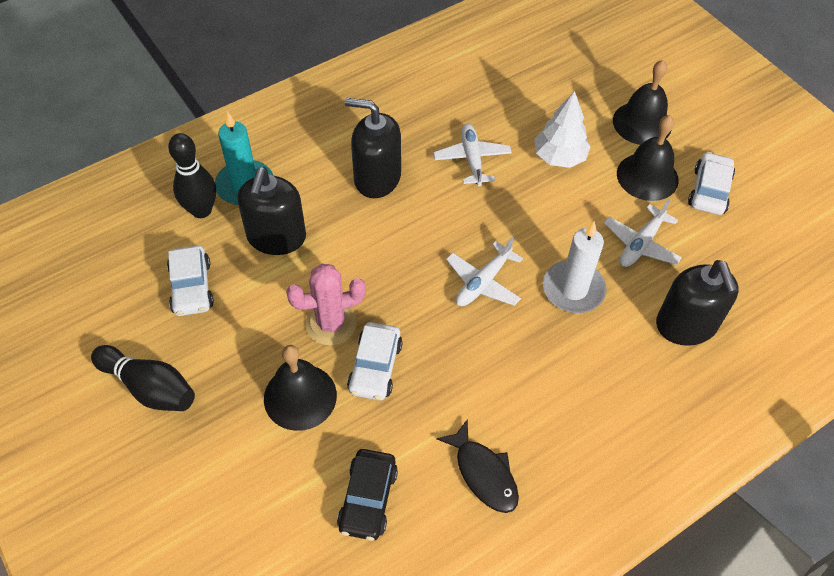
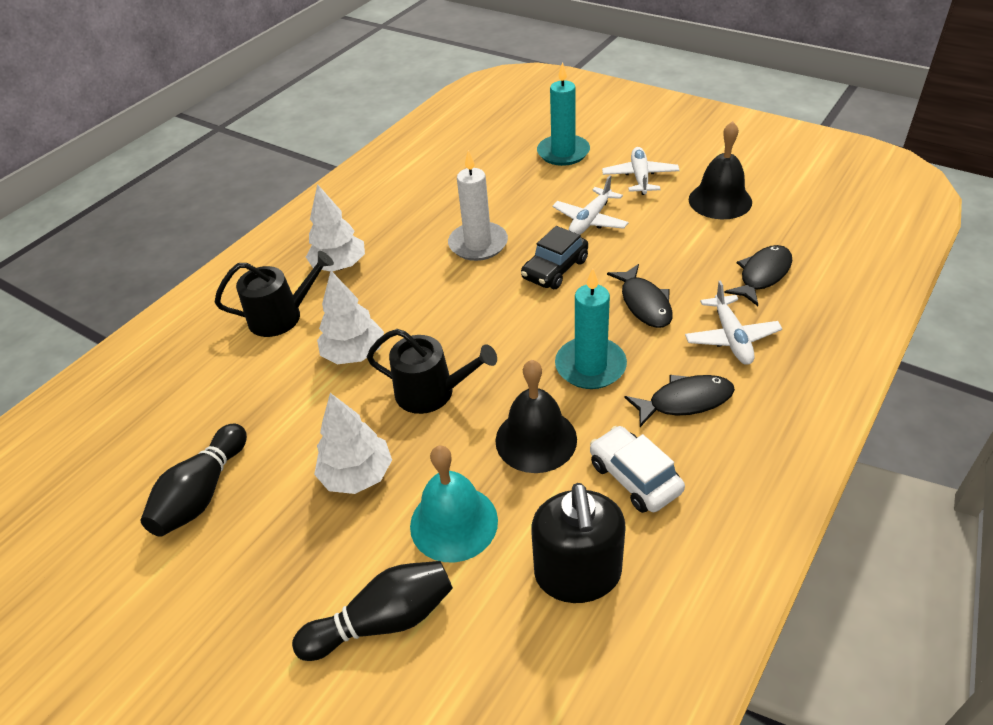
black bell: 3 -> 2
black fish: 1 -> 3
black soap dispenser: 3 -> 1
black watering can: 0 -> 2
pink cactus: 1 -> 0
turquoise bell: 0 -> 1
turquoise candle: 1 -> 2
white car: 3 -> 1
white tree: 1 -> 3

